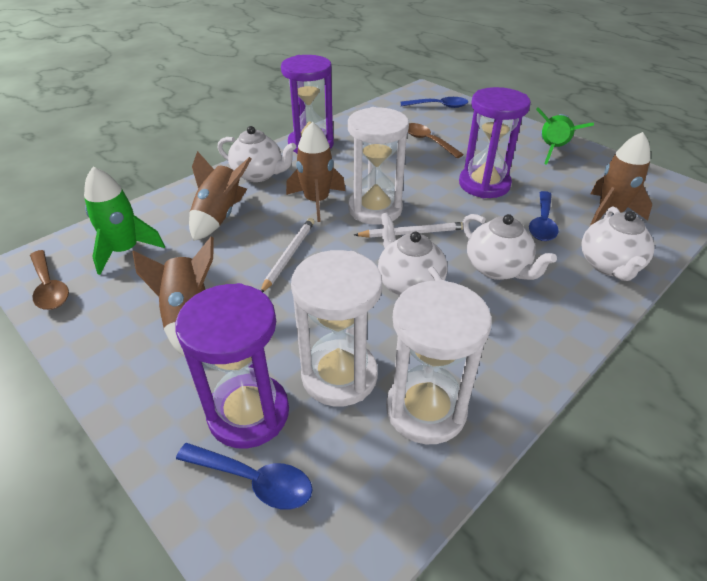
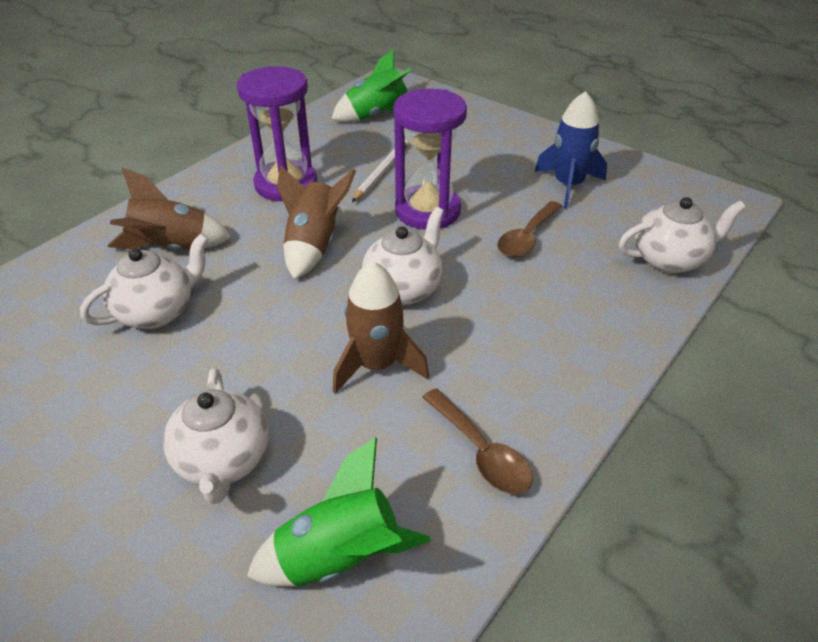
blue rocket: 0 -> 1
blue spoon: 3 -> 0
brown rocket: 4 -> 3
purple hourglass: 3 -> 2
white hourglass: 3 -> 0
white pencil: 2 -> 1

